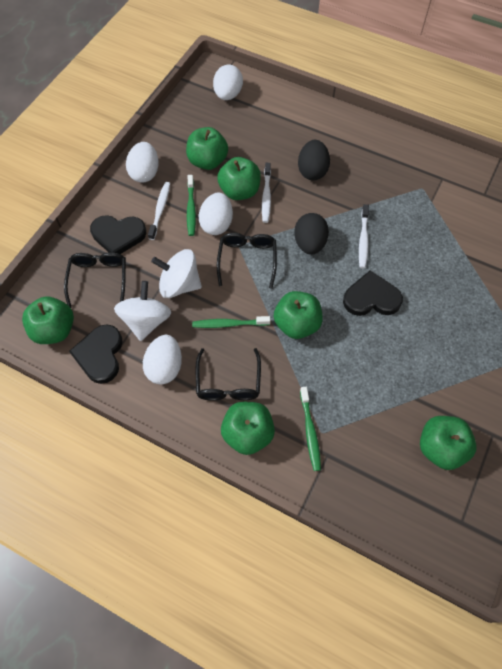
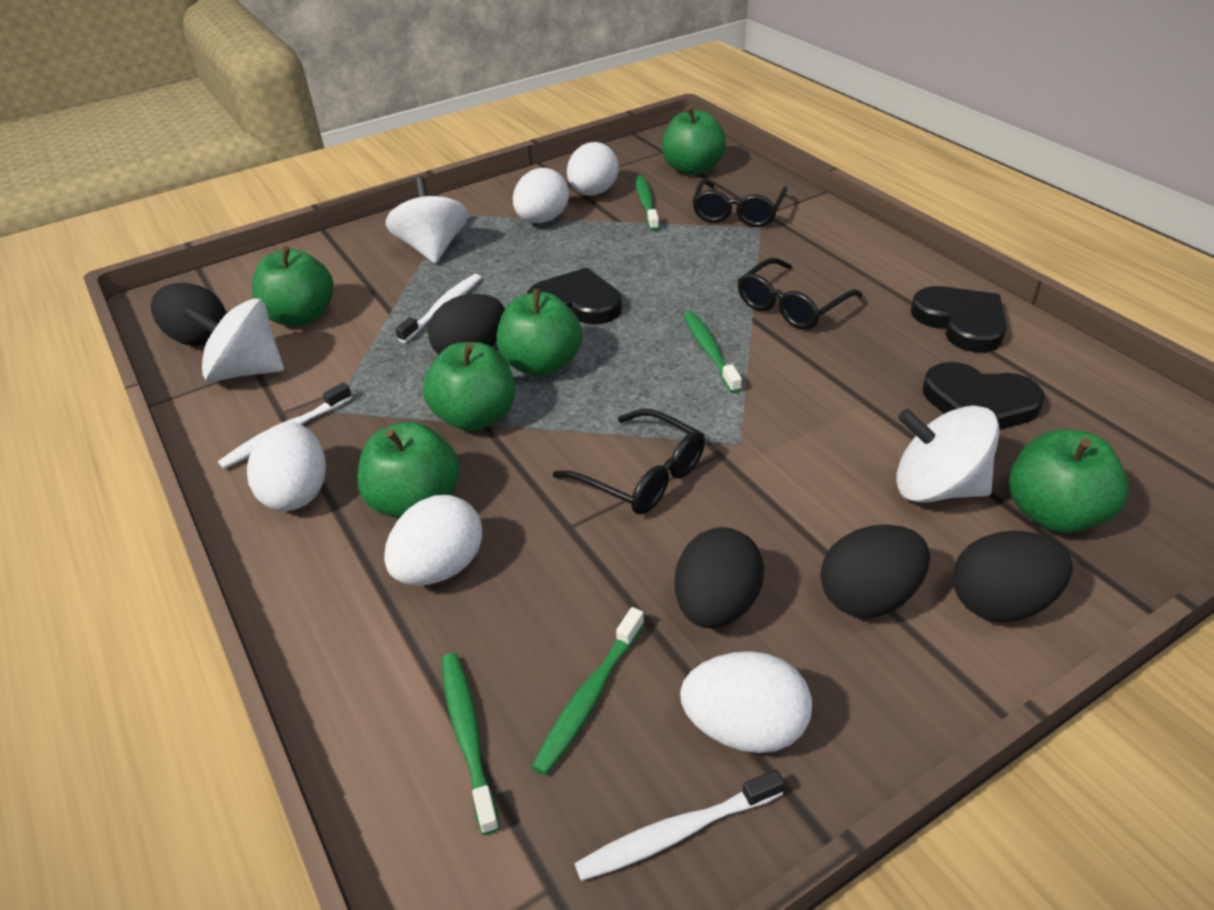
black egg: 2 -> 5
green toothbrush: 3 -> 4
white egg: 4 -> 5
white spinning top: 2 -> 3

